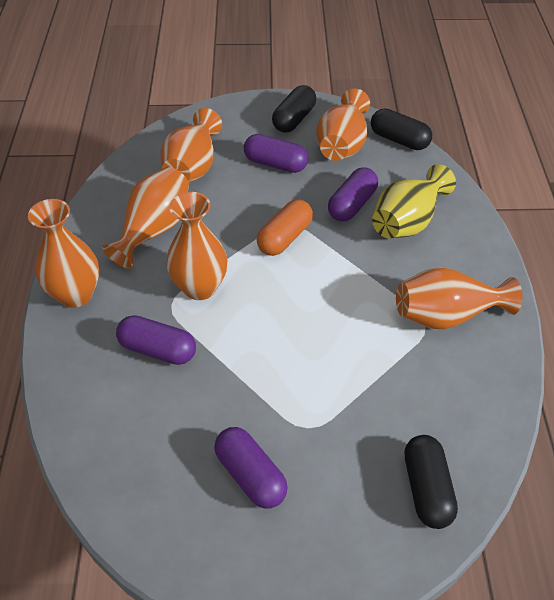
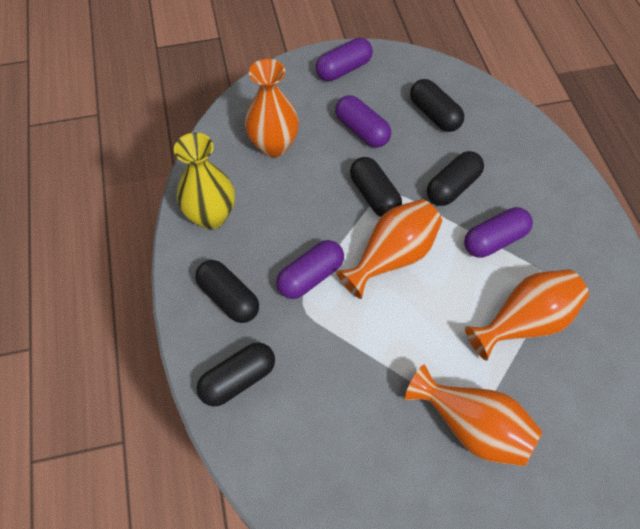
black capsule: 3 -> 5
orange capsule: 1 -> 0
orange vase: 6 -> 4

